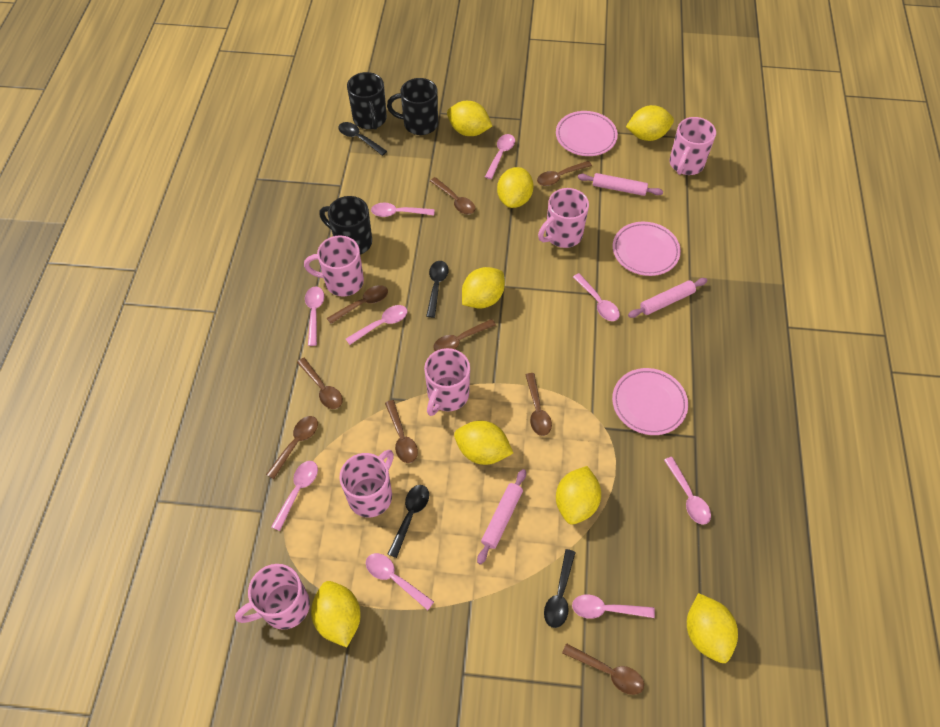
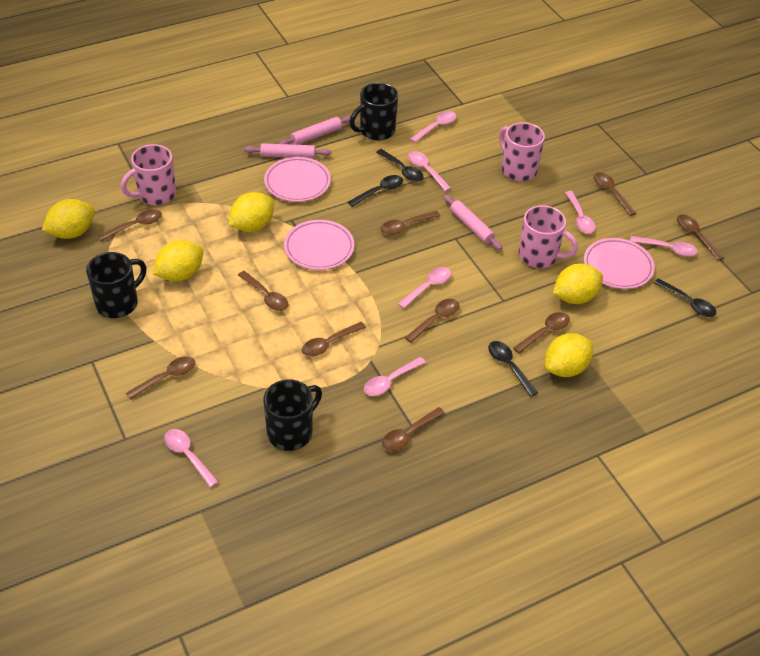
brown spoon: 9 -> 10
pink mug: 6 -> 3
pink spoon: 9 -> 7
yellow lemon: 8 -> 5

